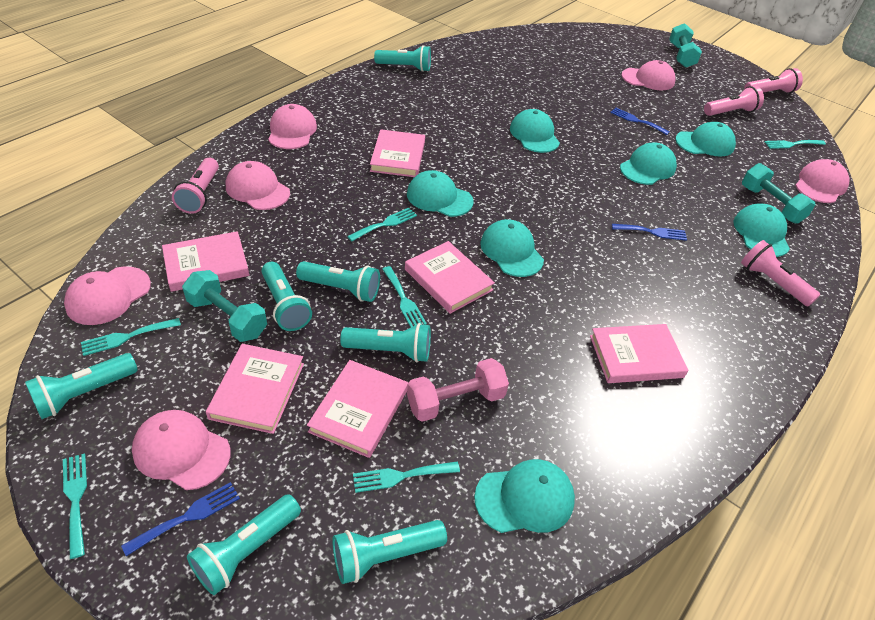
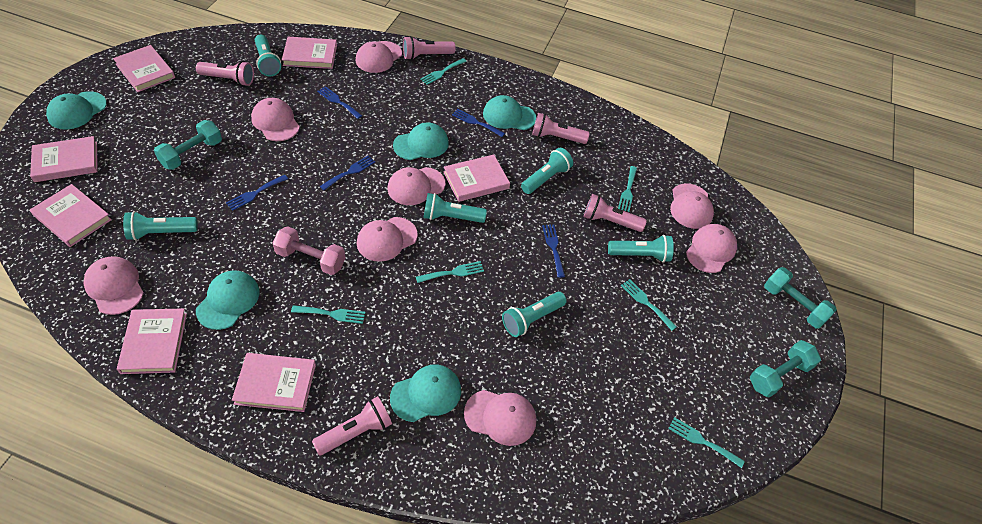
blue fork: 3 -> 5
pink book: 6 -> 7
pink cap: 6 -> 8
pink flashlight: 4 -> 5
turquoise cap: 7 -> 5
turquoise flashlight: 7 -> 6

